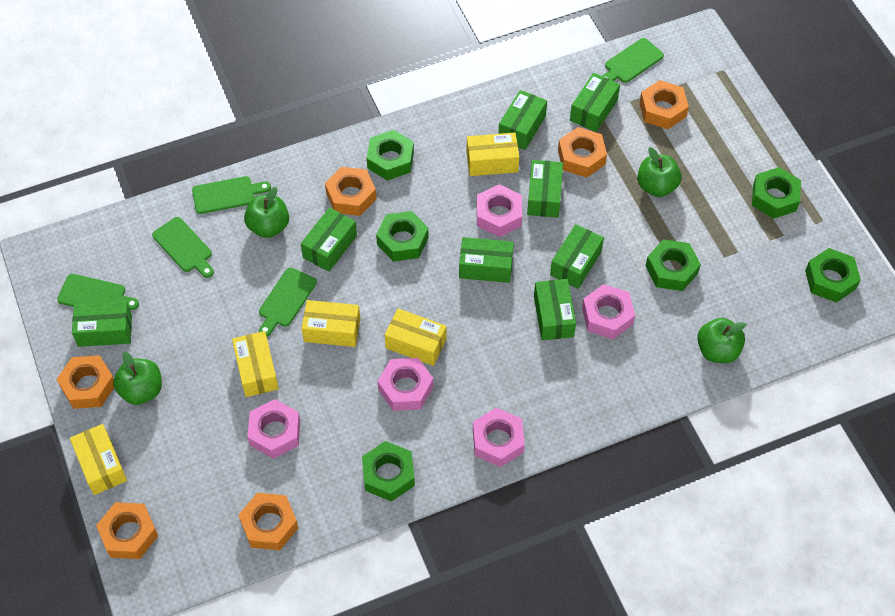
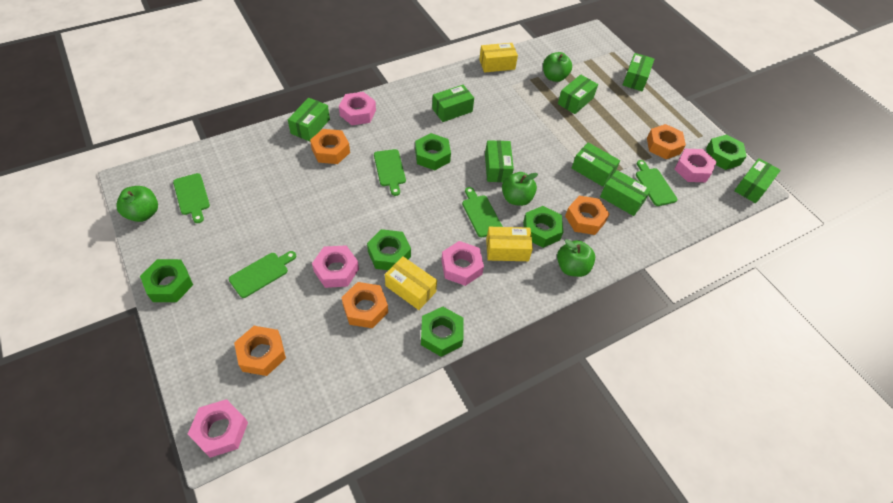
orange nut: 6 -> 5
yellow box: 5 -> 3

